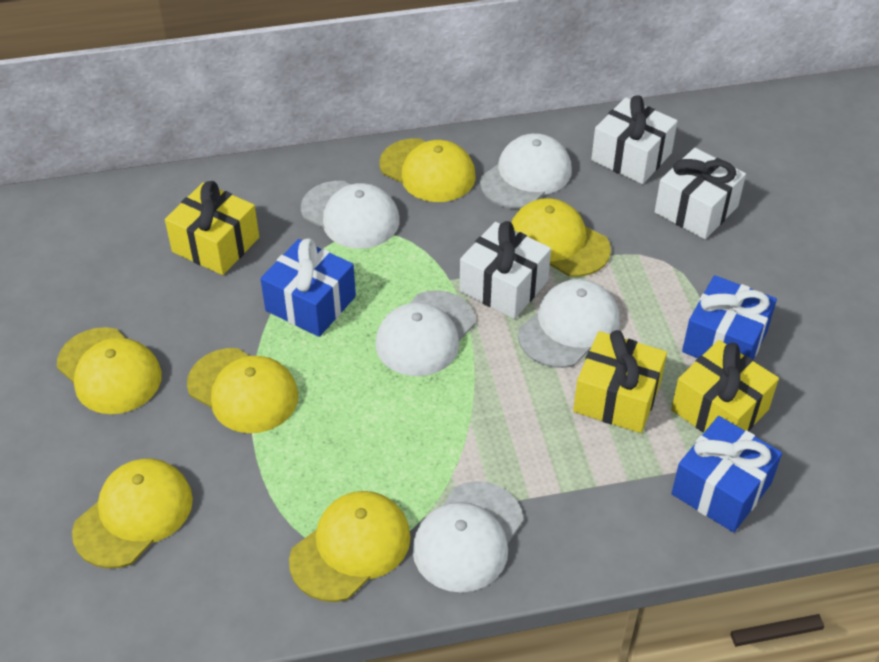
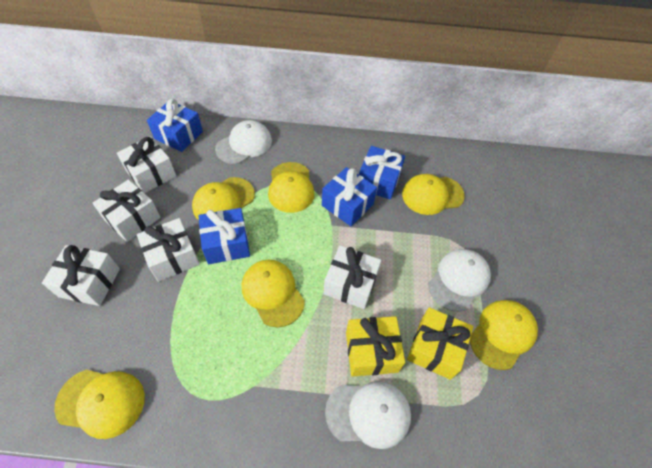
blue gift: 3 -> 4
white cap: 5 -> 3
white gift: 3 -> 5
yellow gift: 3 -> 2

